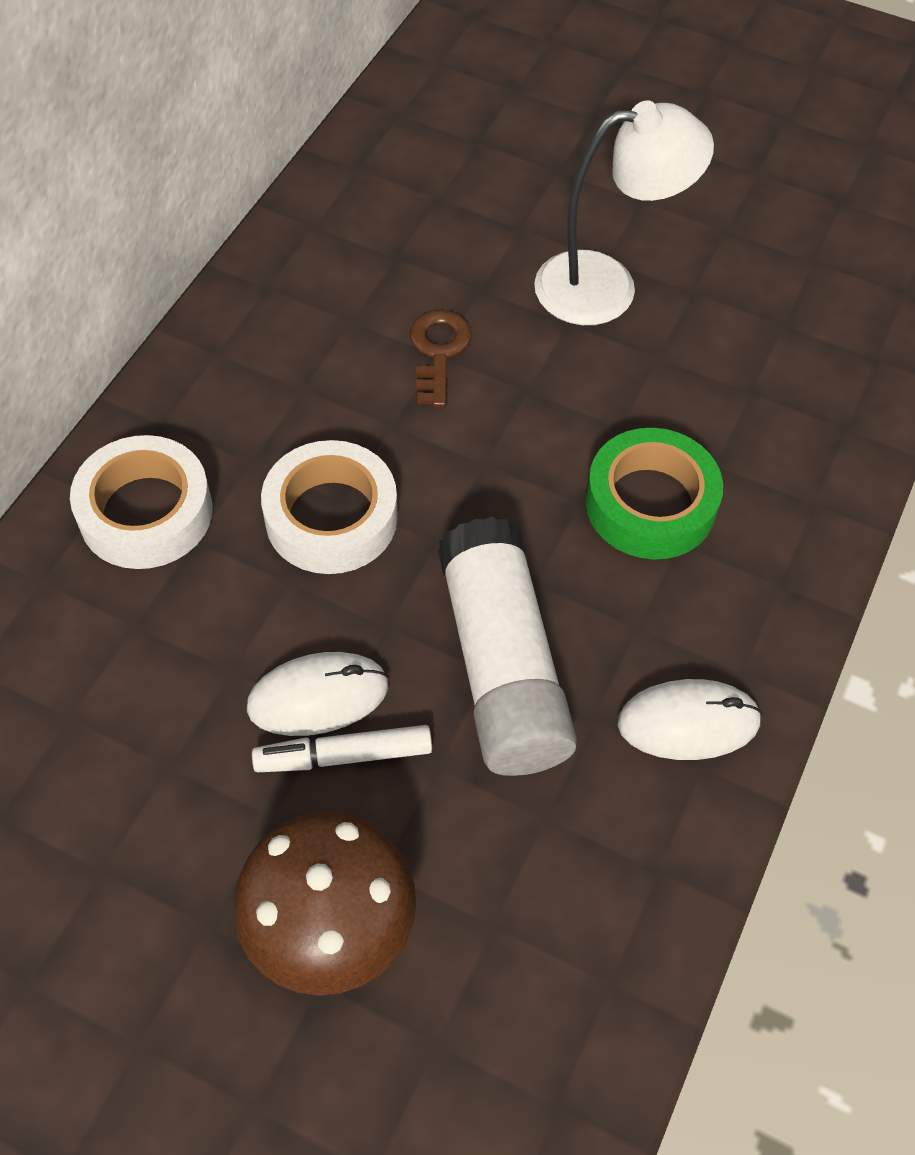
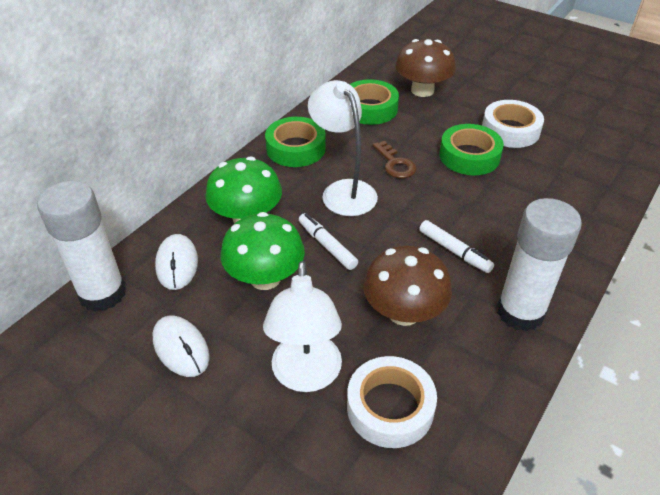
brown mushroom: 1 -> 2
green mushroom: 0 -> 2
green tape: 1 -> 3
white glue stick: 1 -> 2
white lamp: 1 -> 2
white marker: 1 -> 2

